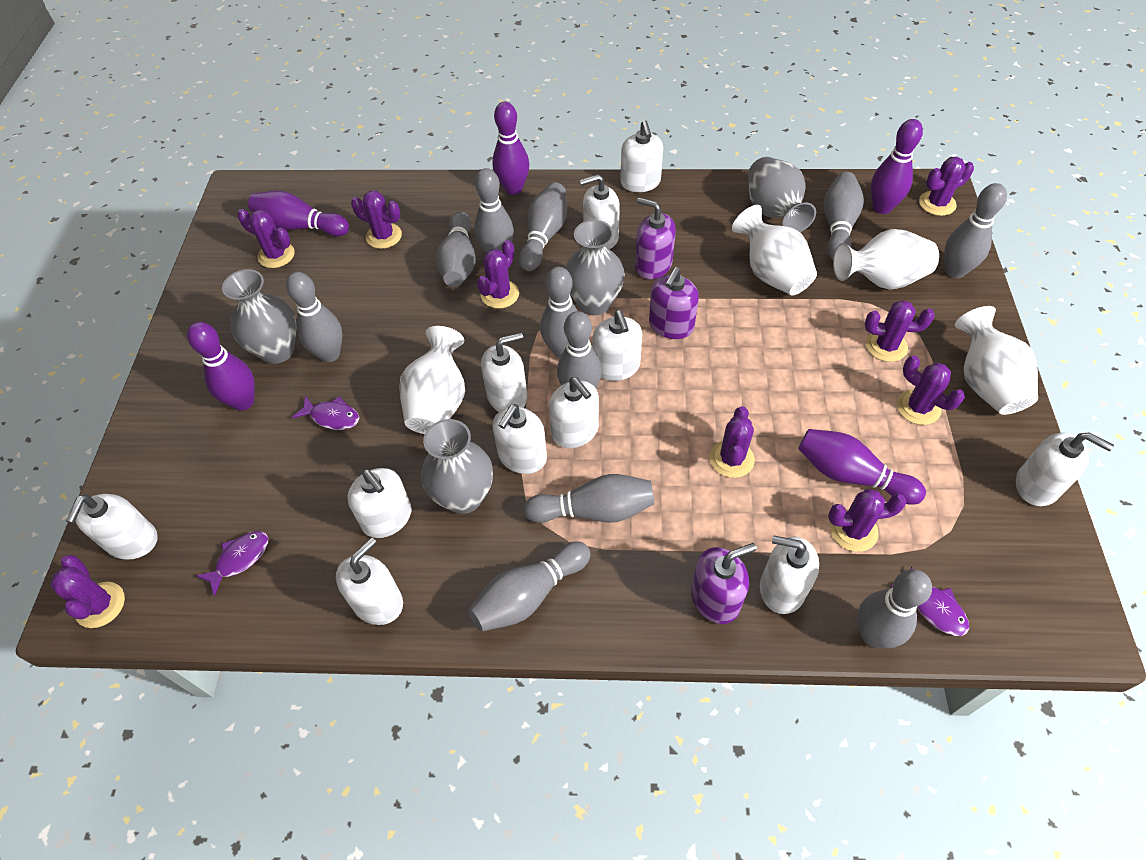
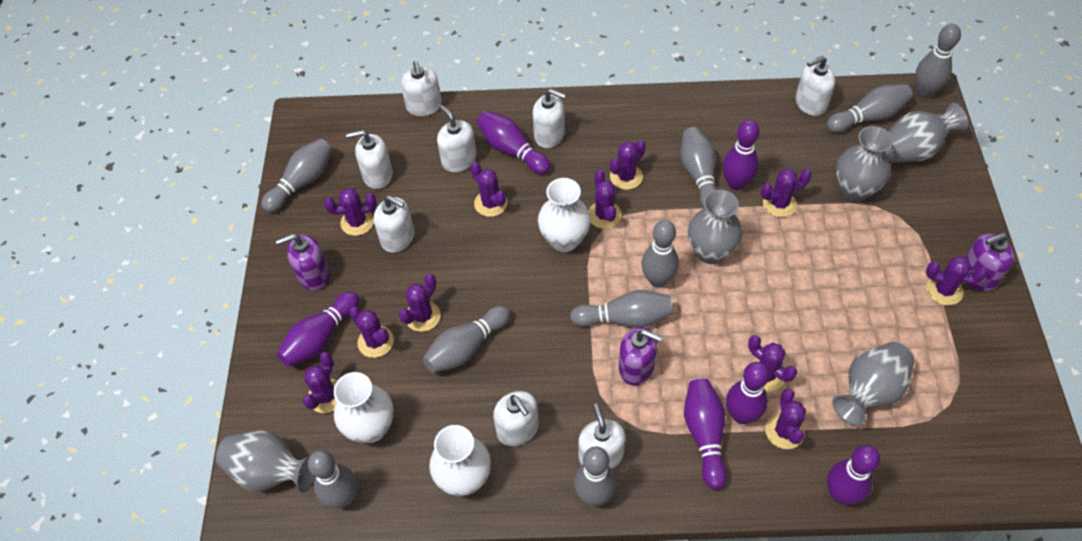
grey bowling pin: 11 -> 9
grey vase: 4 -> 5
purple bowling pin: 5 -> 6
purple cactus: 9 -> 11
purple fish: 3 -> 0
white soap dispenser: 11 -> 8
white vase: 4 -> 3

